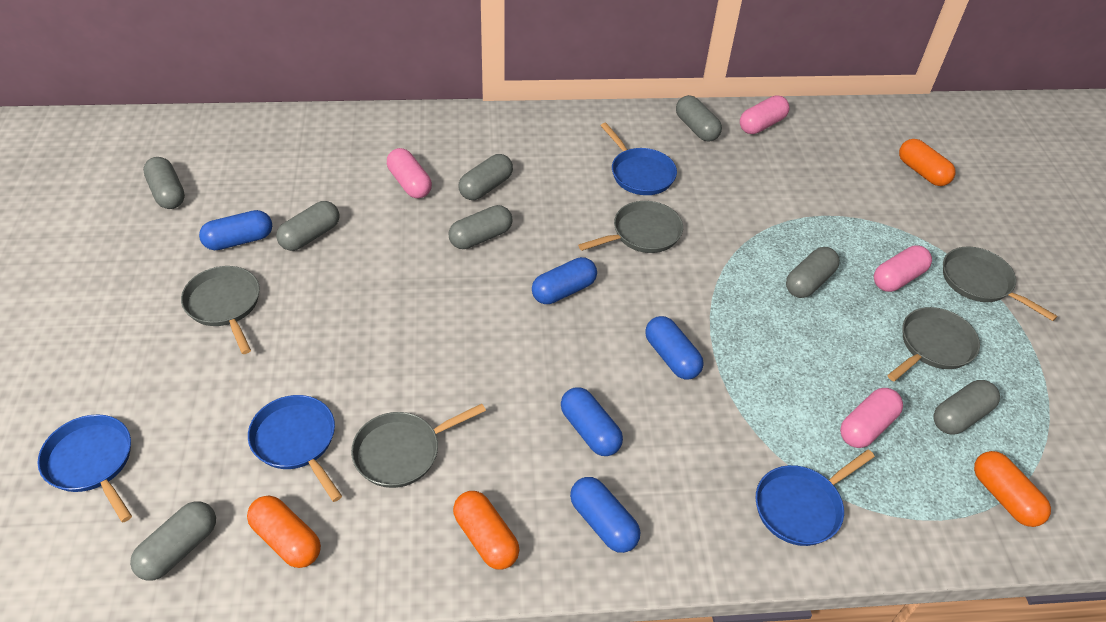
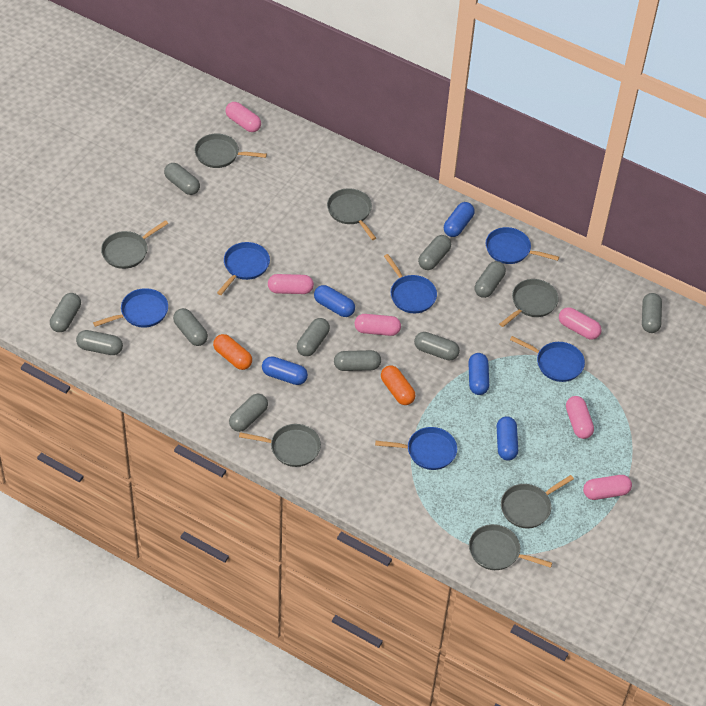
blue pan: 4 -> 6
grey capsule: 8 -> 11
grey pan: 5 -> 7
orange capsule: 4 -> 2
pink capsule: 4 -> 6

